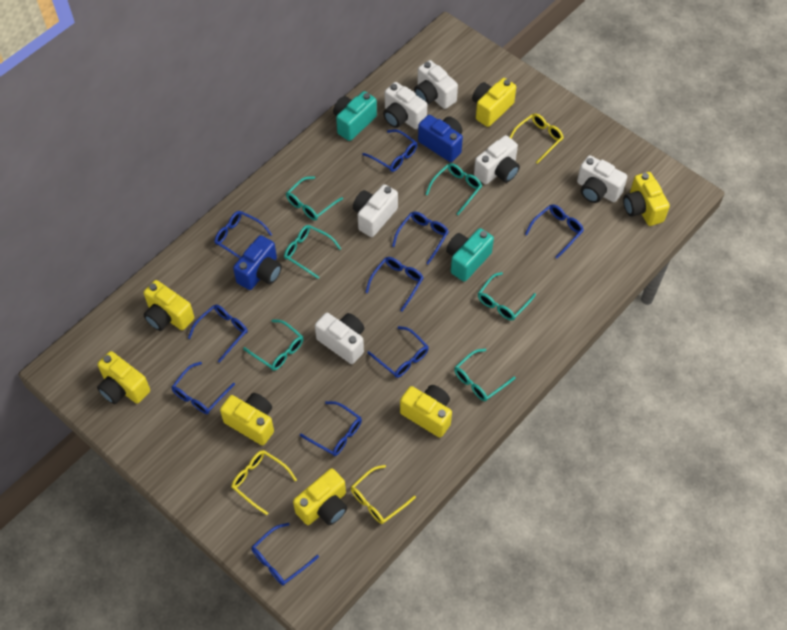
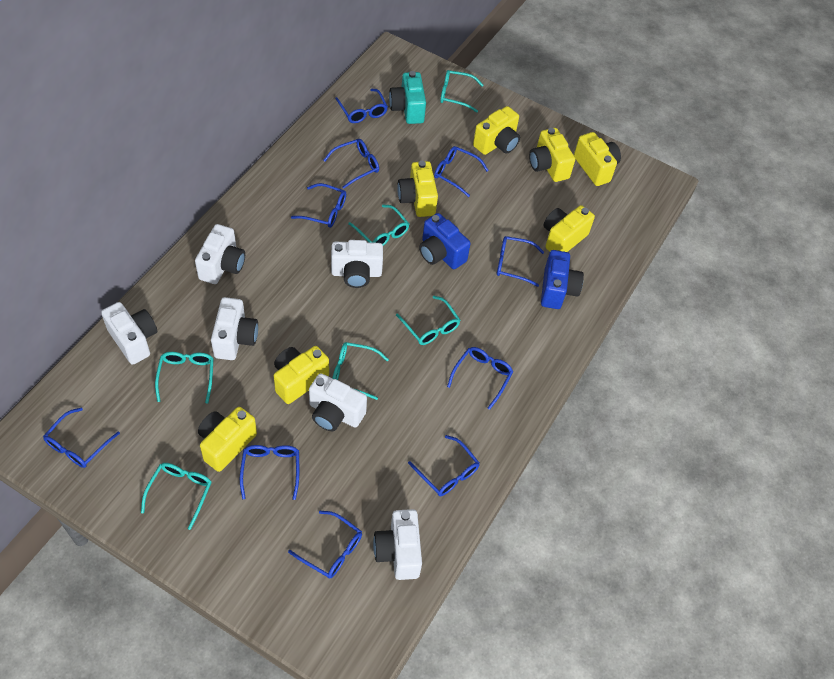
turquoise camera: 2 -> 1
yellow glasses: 3 -> 0

